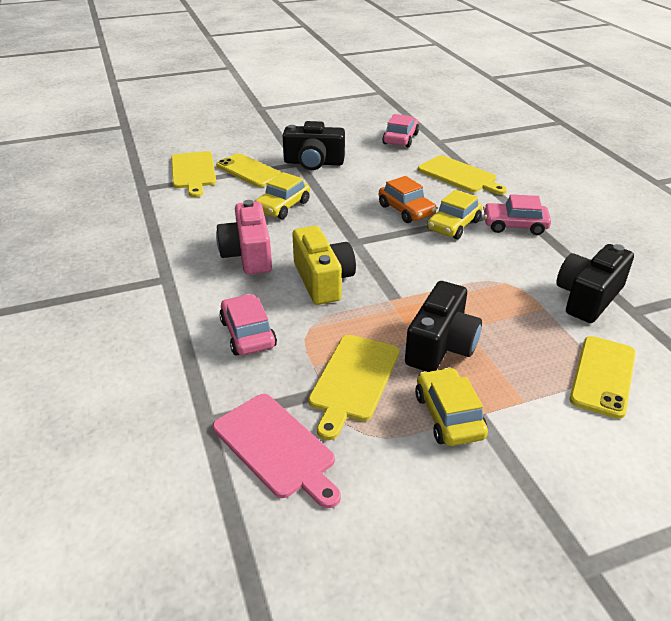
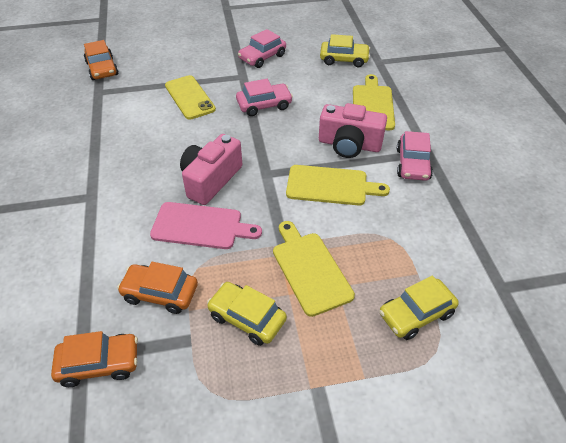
black camera: 3 -> 0
orange car: 1 -> 3
pink camera: 1 -> 2
yellow camera: 1 -> 0
yellow phone: 2 -> 1

